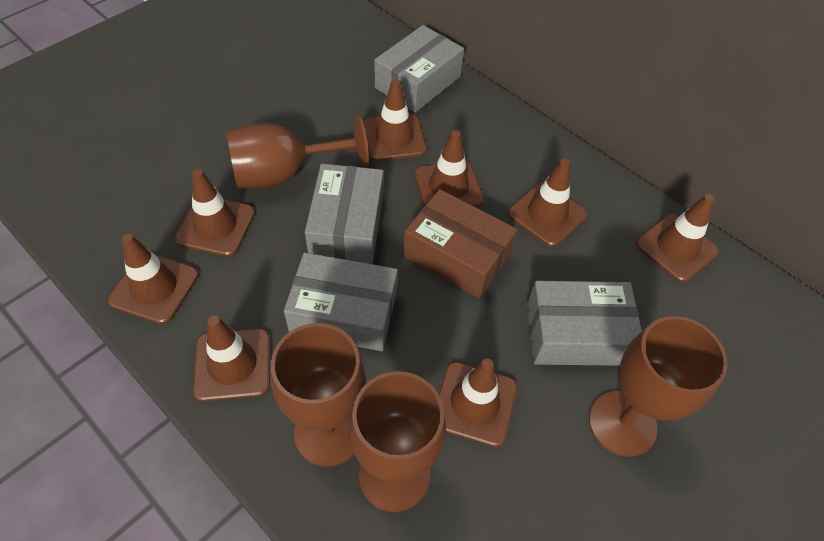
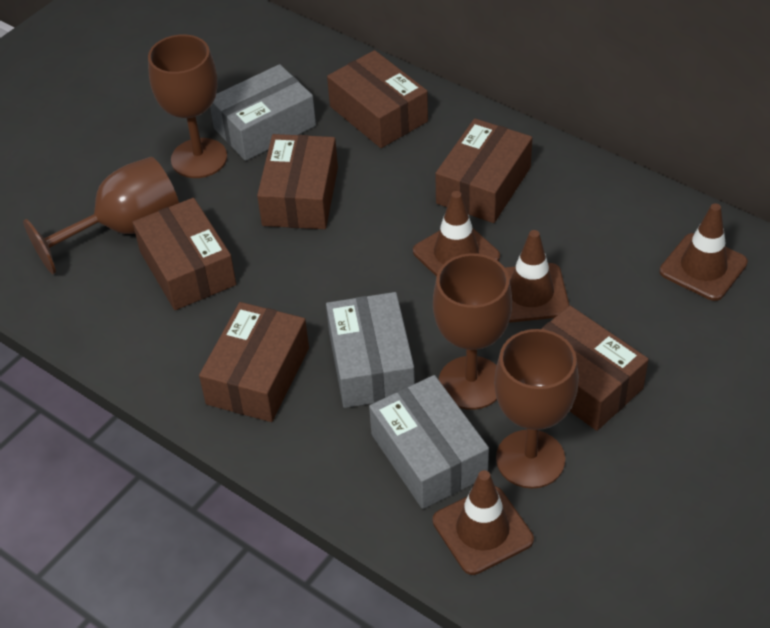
brown box: 1 -> 6
brown traffic cone: 8 -> 4
grey box: 4 -> 3

